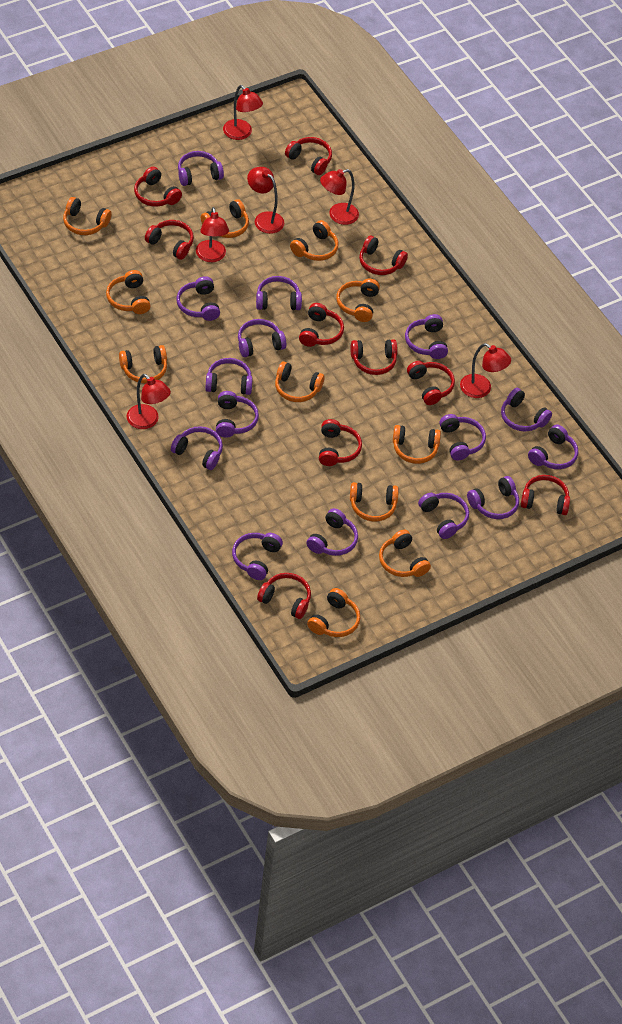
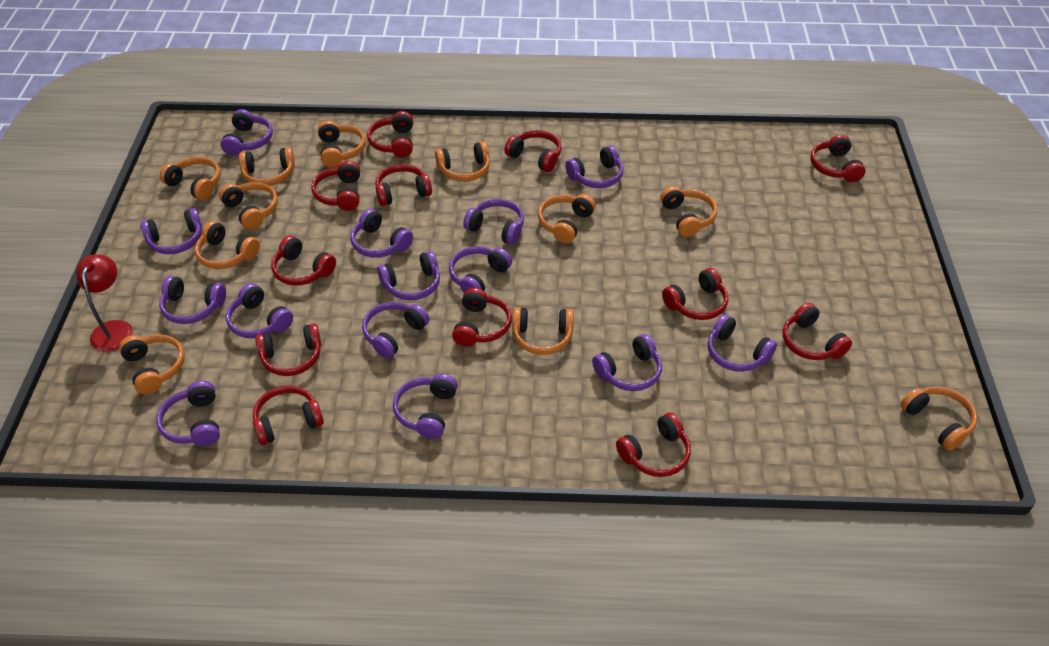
purple headphones: 15 -> 14
red headphones: 10 -> 12
red lamp: 6 -> 1

